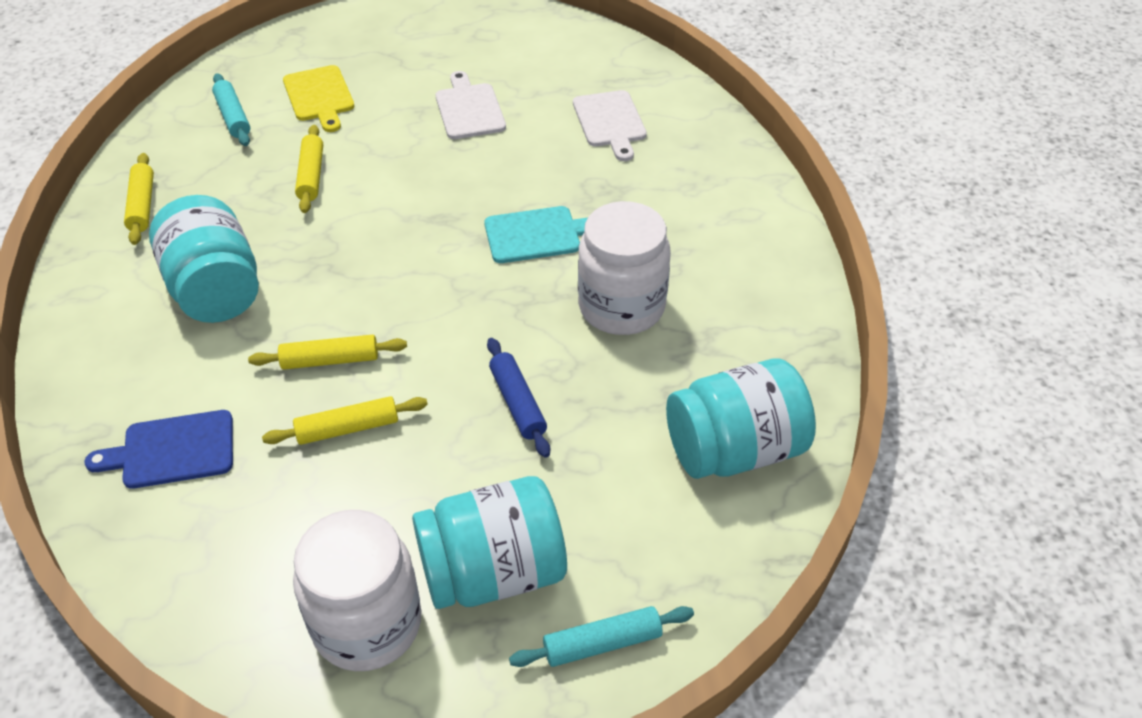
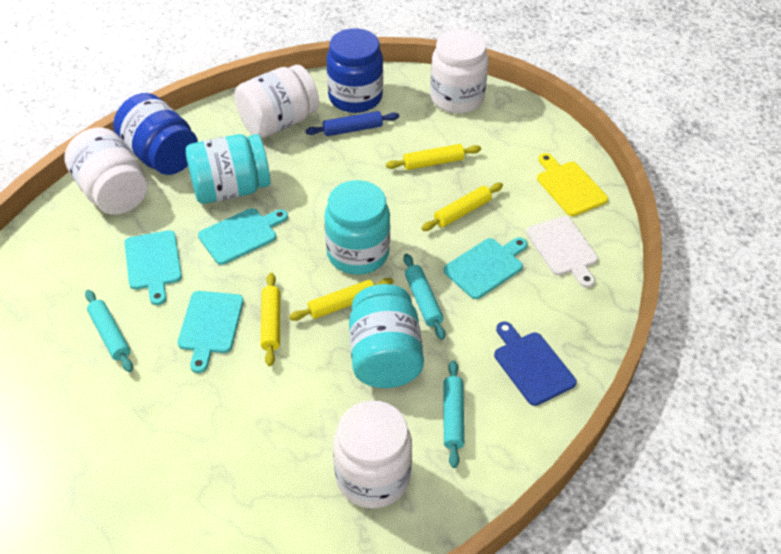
blue jar: 0 -> 2
turquoise cutting board: 1 -> 4
turquoise rolling pin: 2 -> 3
white cutting board: 2 -> 1
white jar: 2 -> 4

